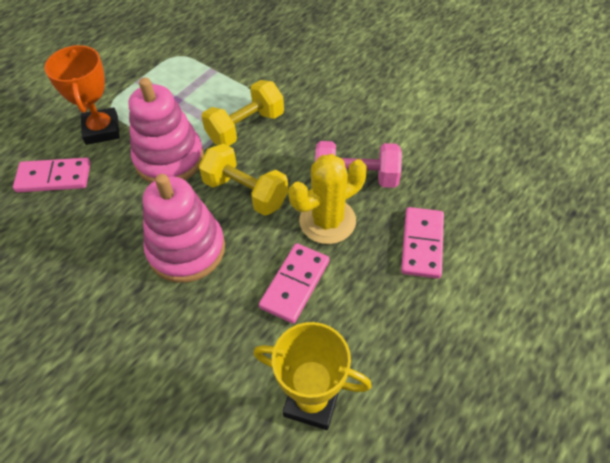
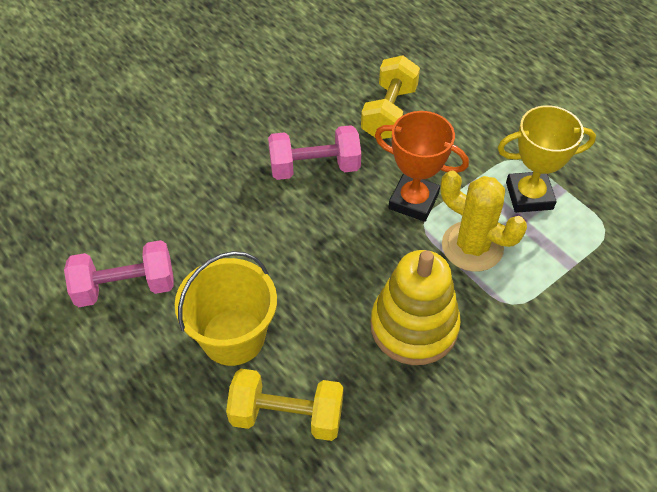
pink domino: 3 -> 0
pink dumbbell: 1 -> 2
pink stacking toy: 2 -> 0
yellow bucket: 0 -> 1
yellow stacking toy: 0 -> 1

